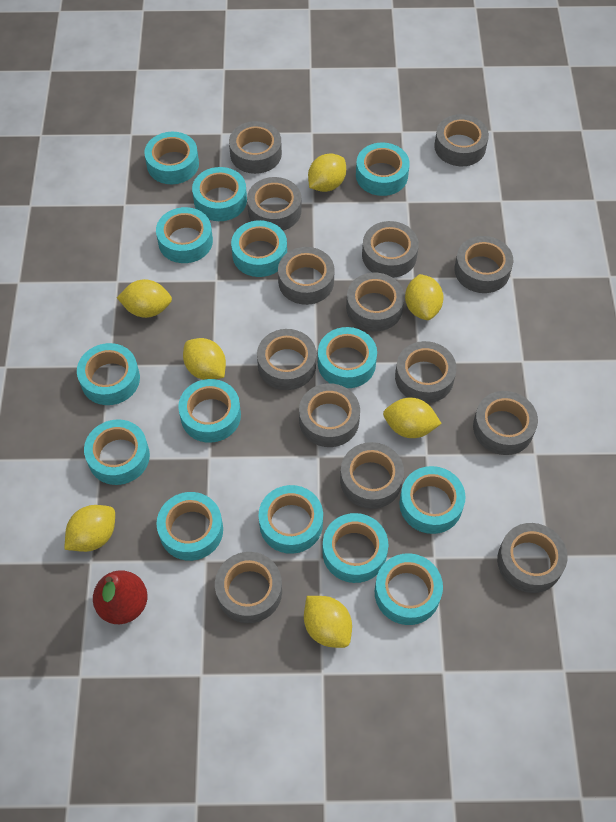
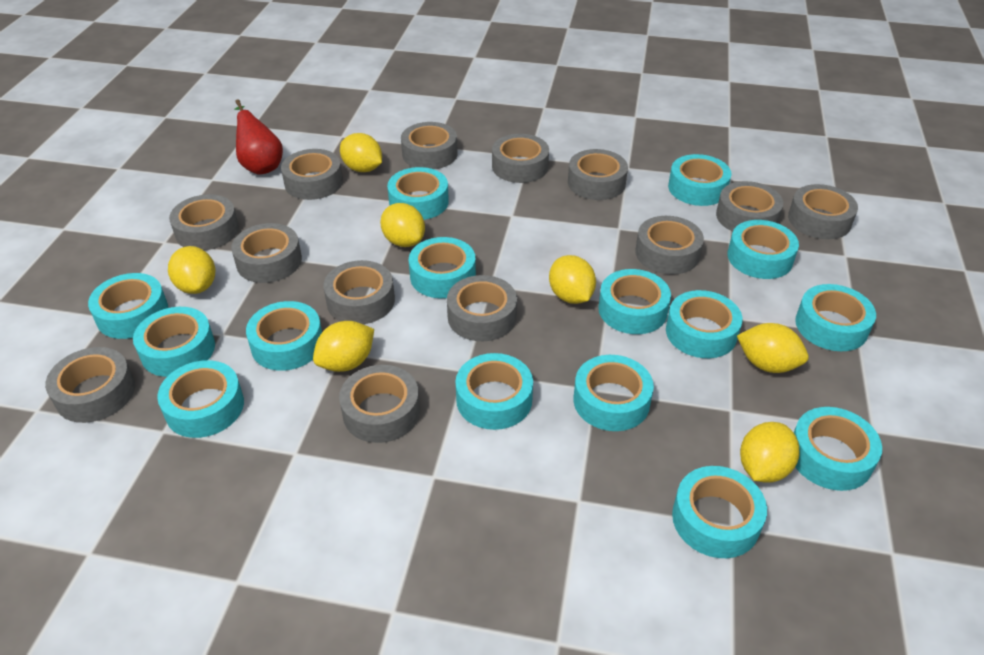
grey tape: 14 -> 13
turquoise tape: 14 -> 15

